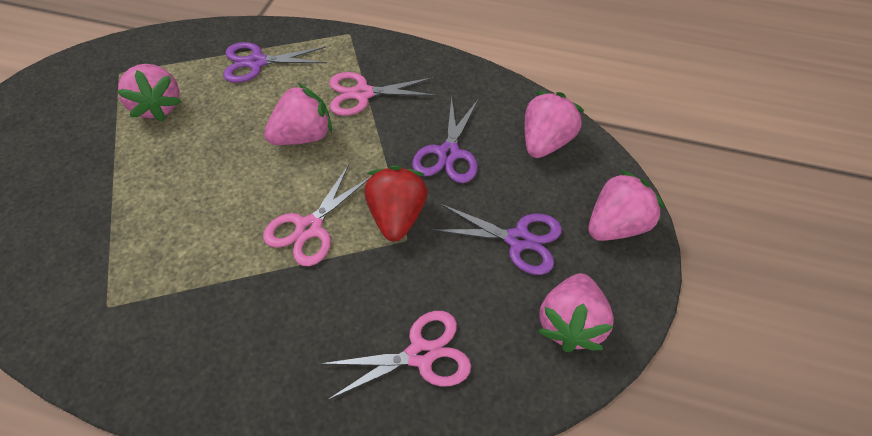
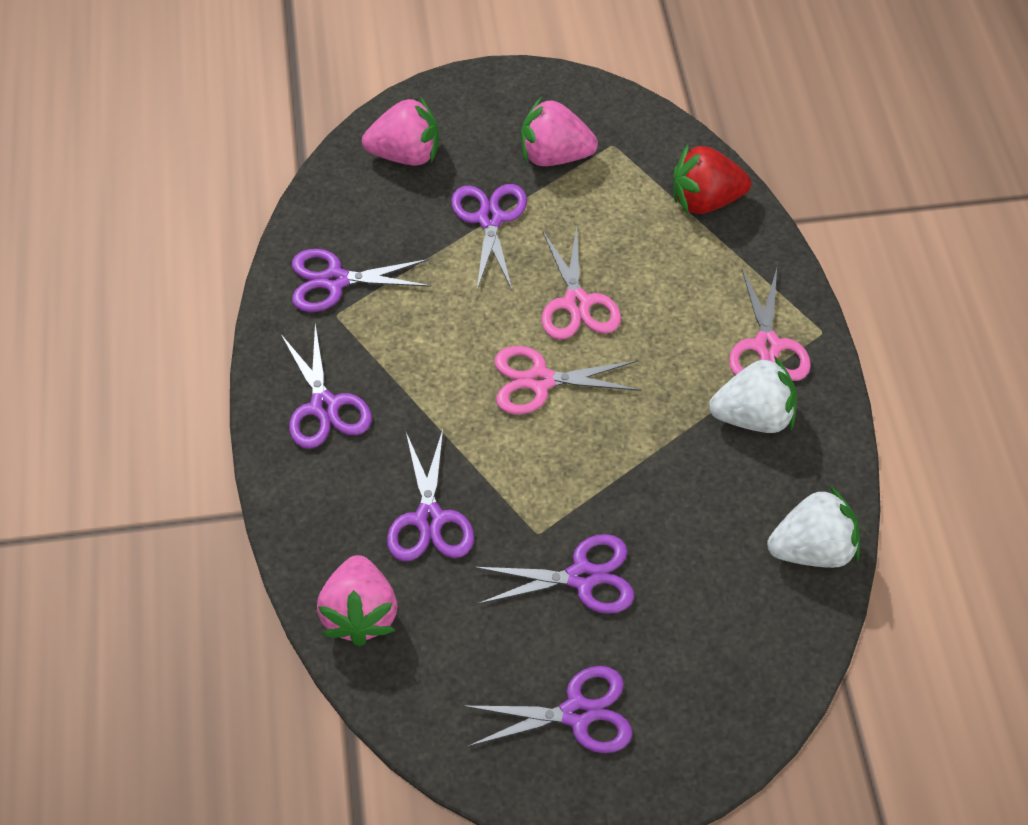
pink strawberry: 5 -> 3
purple scissors: 3 -> 6
white strawberry: 0 -> 2

